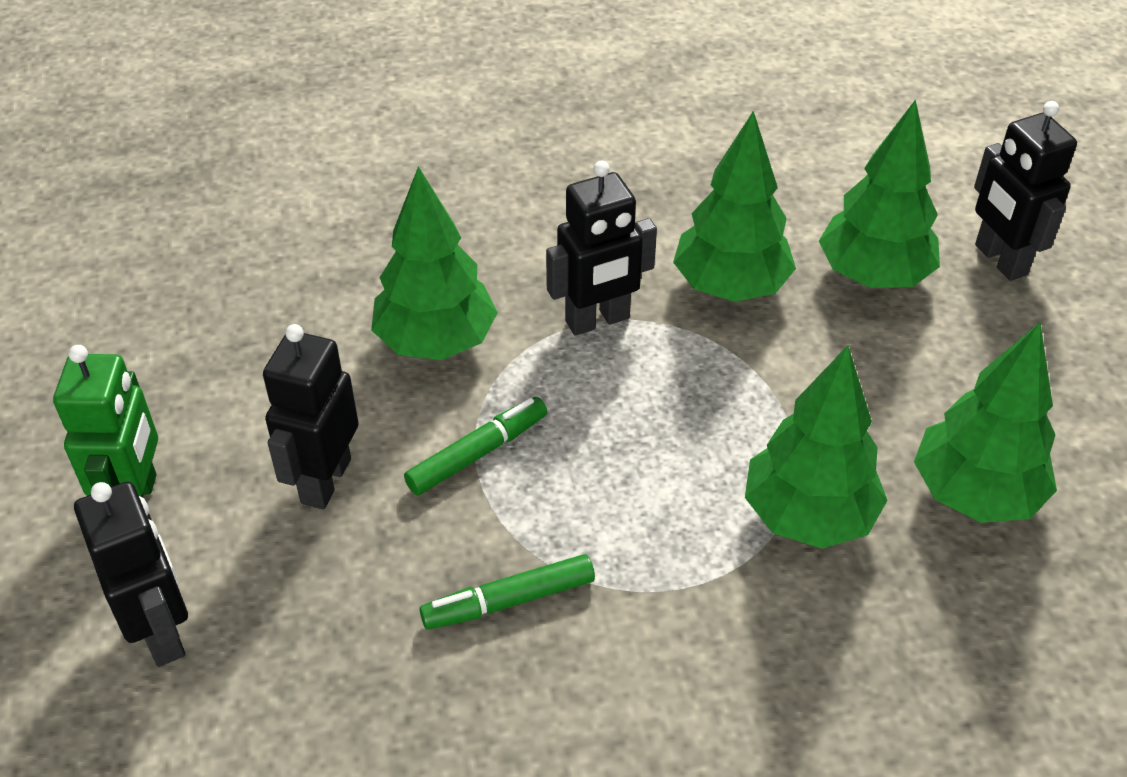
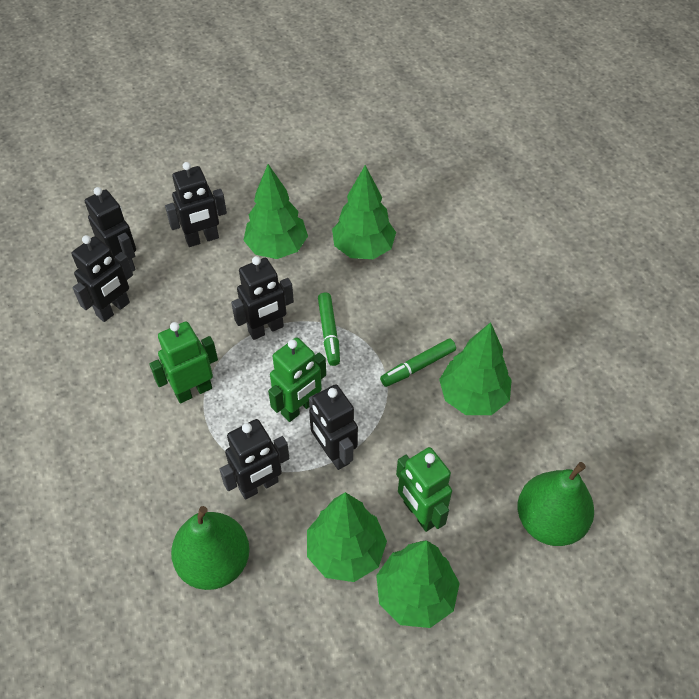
black robot: 4 -> 6
green pear: 0 -> 2
green robot: 1 -> 3

